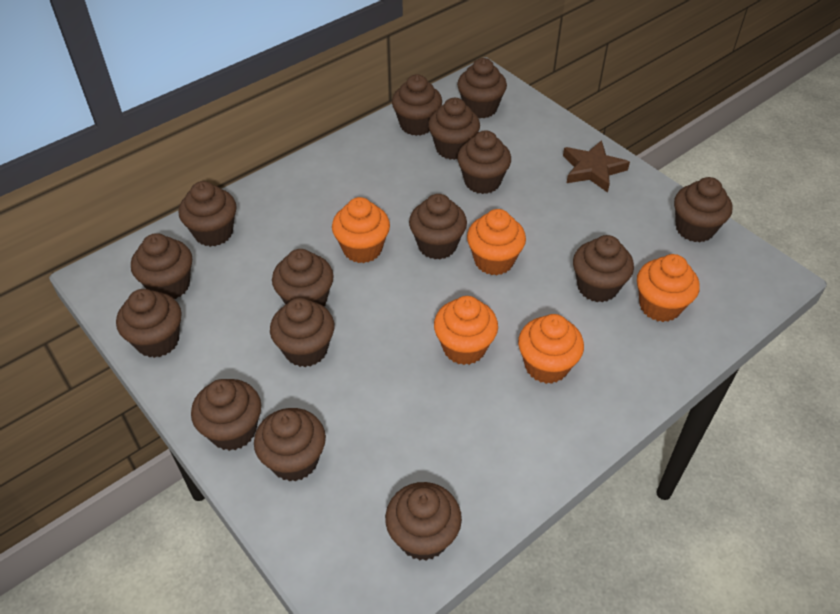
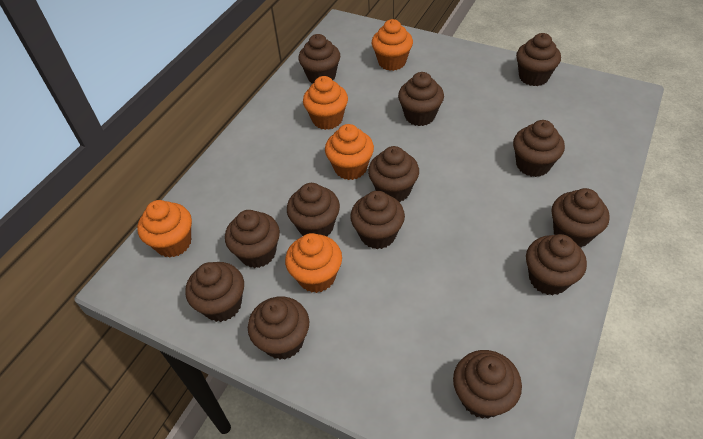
brown cupcake: 15 -> 13
brown star: 1 -> 0

